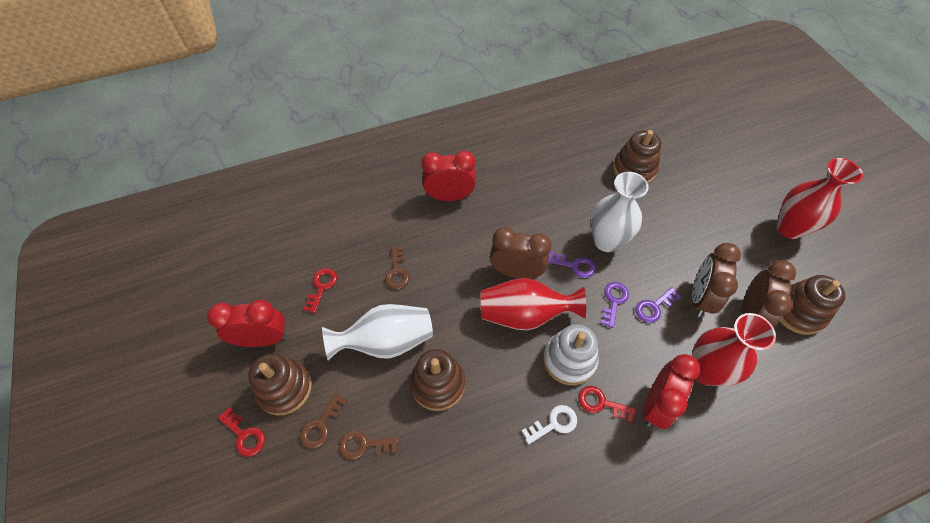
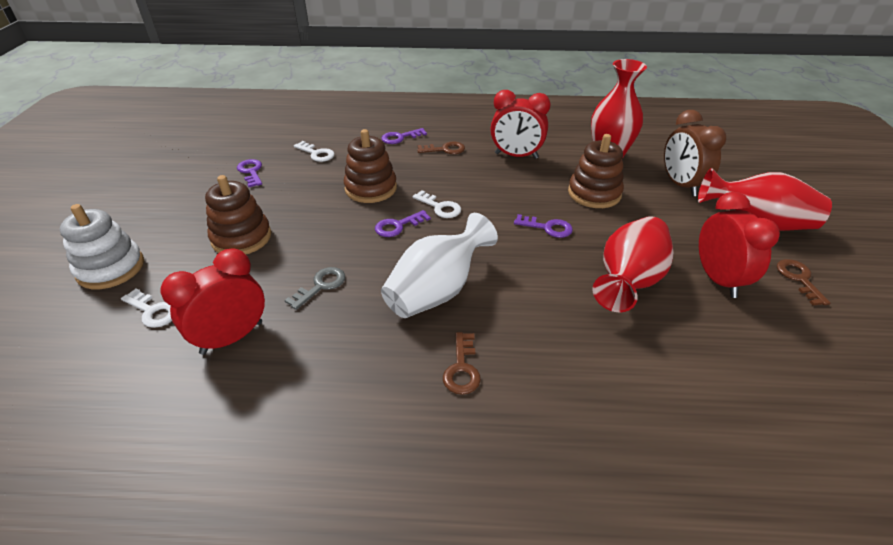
brown clock: 3 -> 1
brown stacking toy: 4 -> 3
grey key: 0 -> 1
purple key: 3 -> 4
red key: 3 -> 0
white key: 1 -> 3
white vase: 2 -> 1

